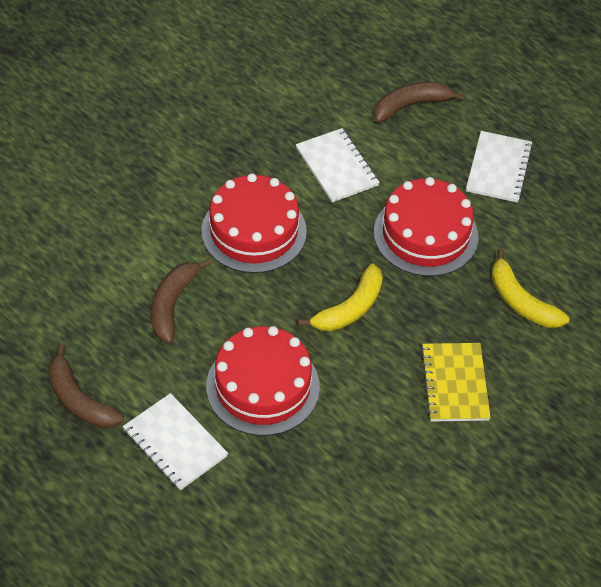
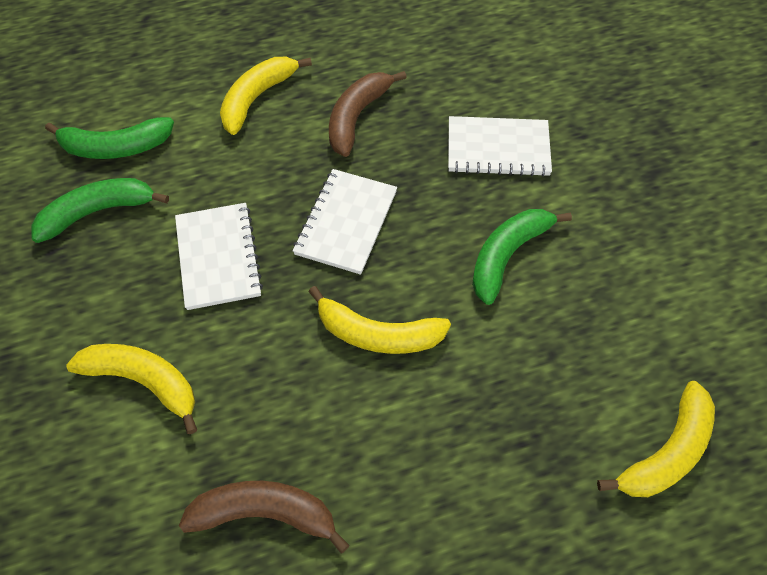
brown banana: 3 -> 2
green banana: 0 -> 3
red cake: 3 -> 0
yellow banana: 2 -> 4
yellow notebook: 1 -> 0

